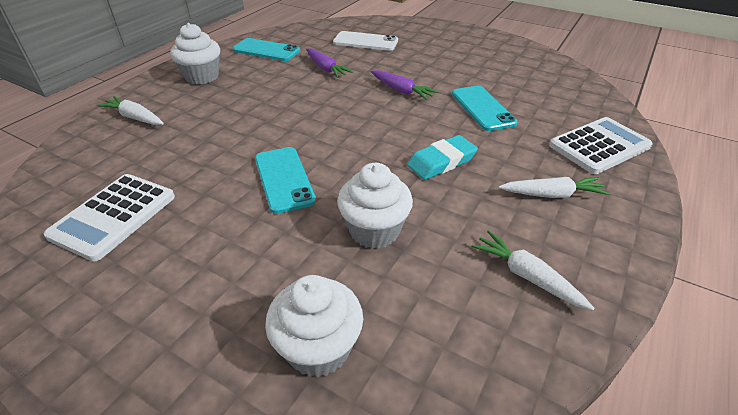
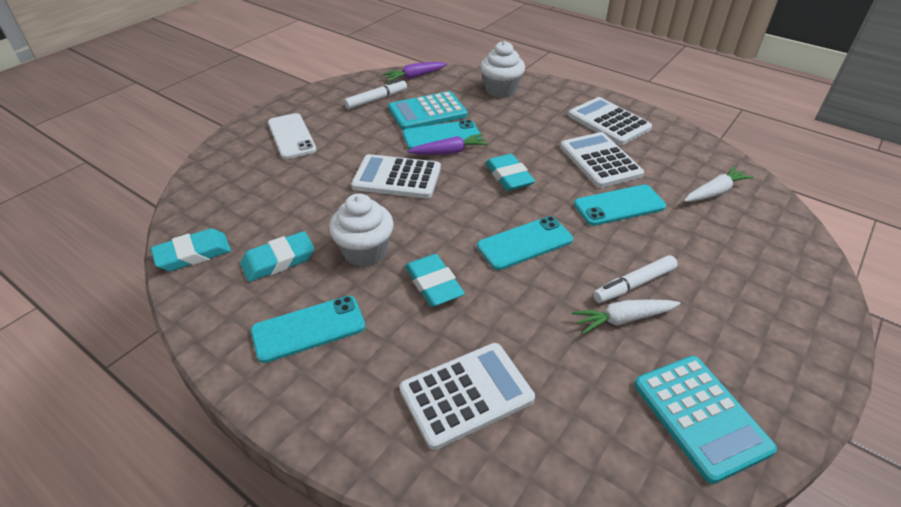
turquoise calculator: 0 -> 2
turquoise eraser: 1 -> 4
turquoise phone: 3 -> 4
white calculator: 2 -> 4
white carrot: 3 -> 2
white cupcake: 3 -> 2
white marker: 0 -> 2

